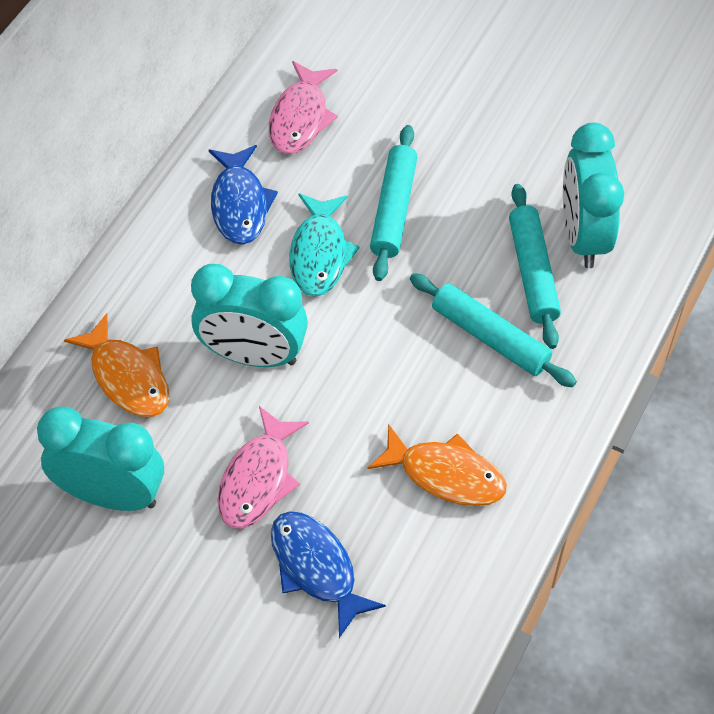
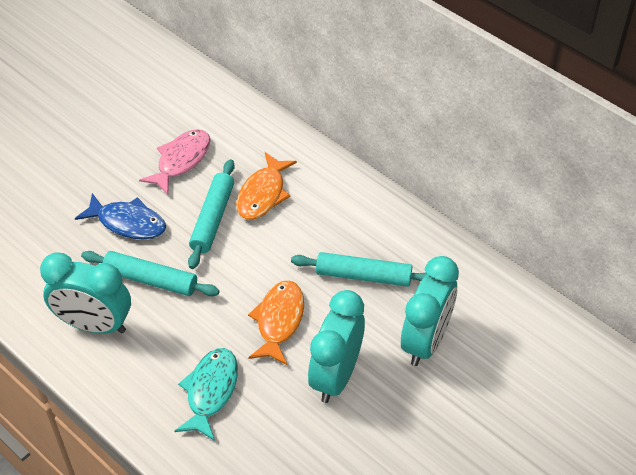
blue fish: 2 -> 1
pink fish: 2 -> 1

